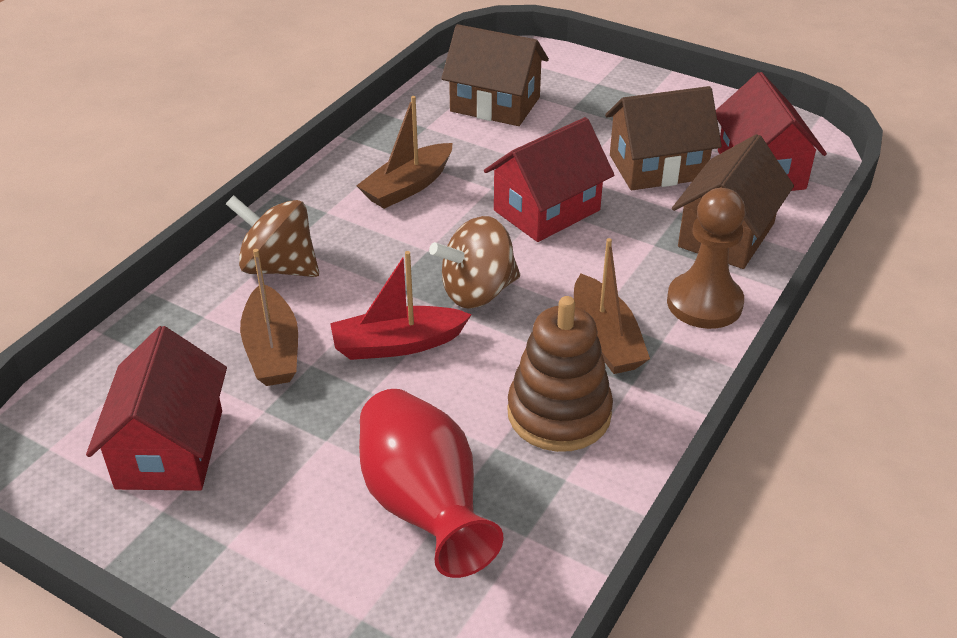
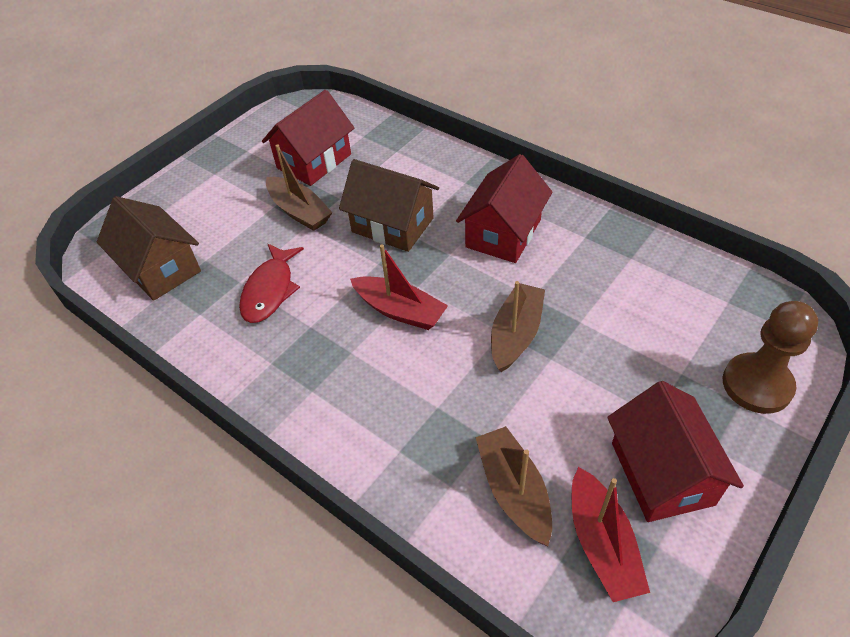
brown house: 3 -> 2
brown spinning top: 2 -> 0
brown stacking toy: 1 -> 0
red boat: 1 -> 2
red fish: 0 -> 1
red vase: 1 -> 0

